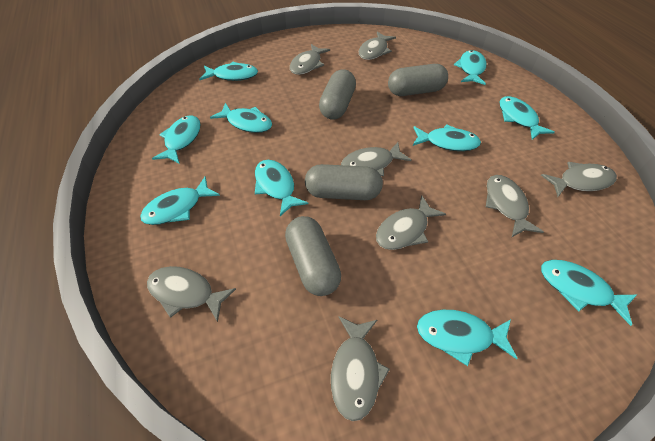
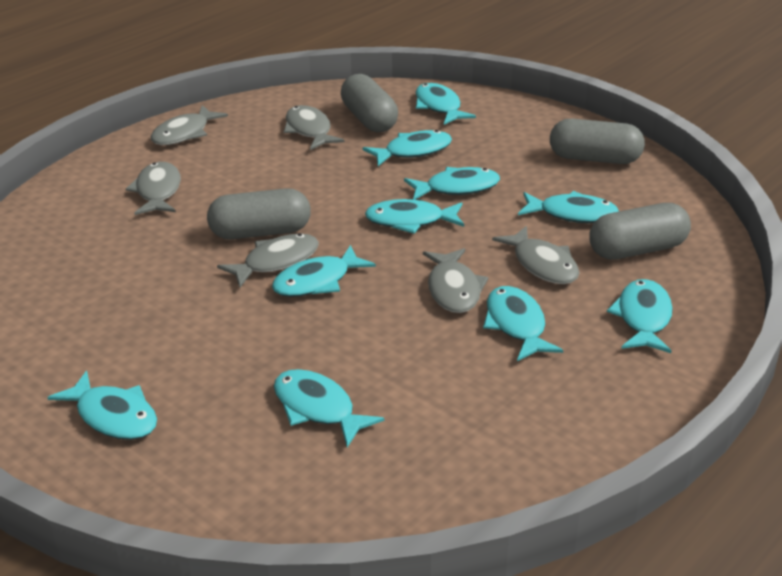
grey fish: 8 -> 6

